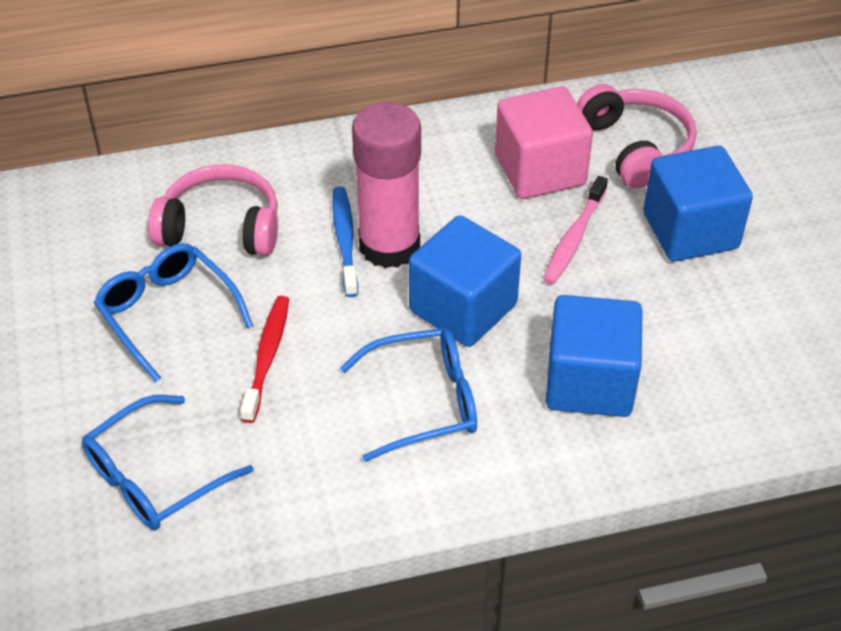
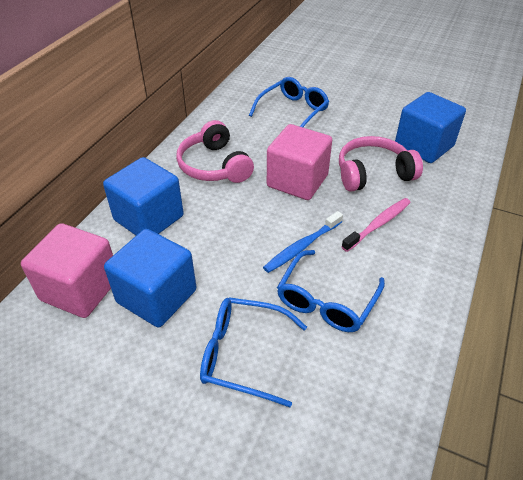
pink cube: 1 -> 2
pink glue stick: 1 -> 0
red toothbrush: 1 -> 0

